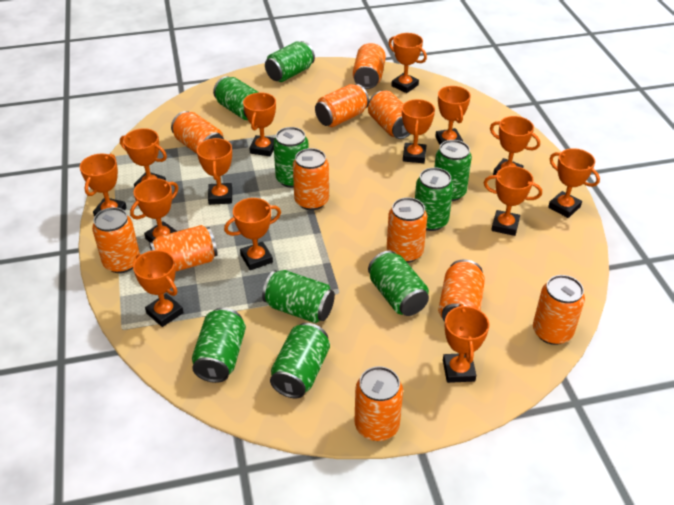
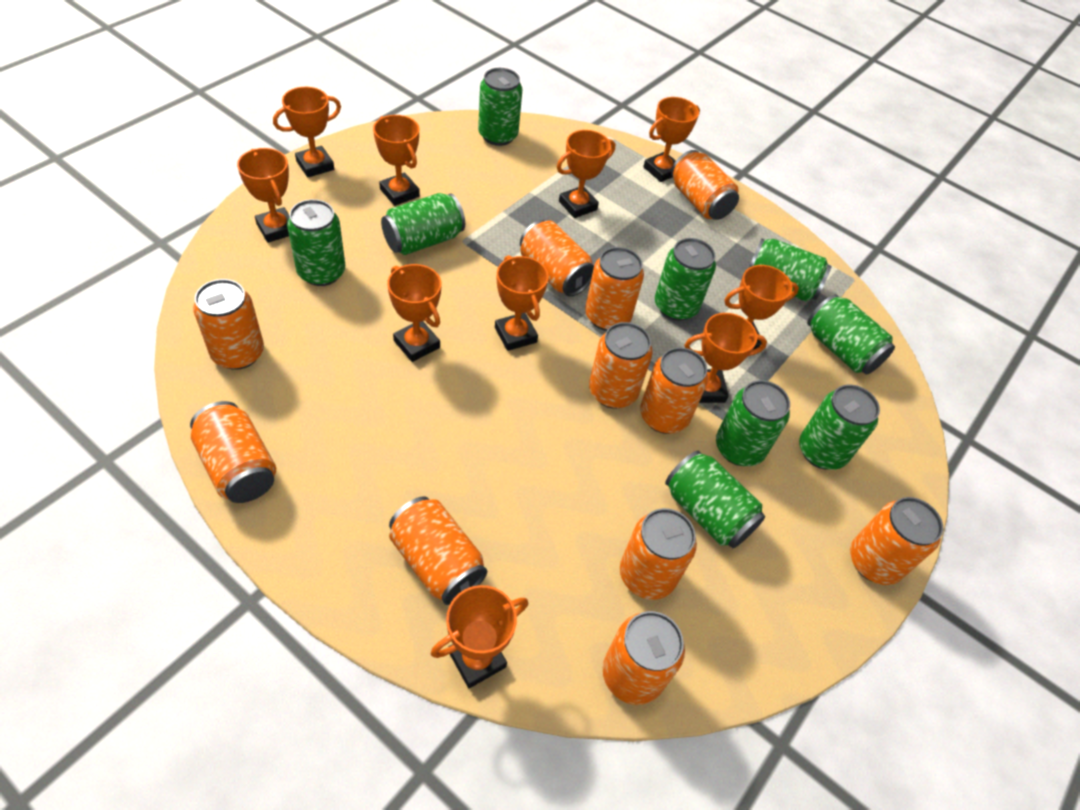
orange trophy: 14 -> 10

